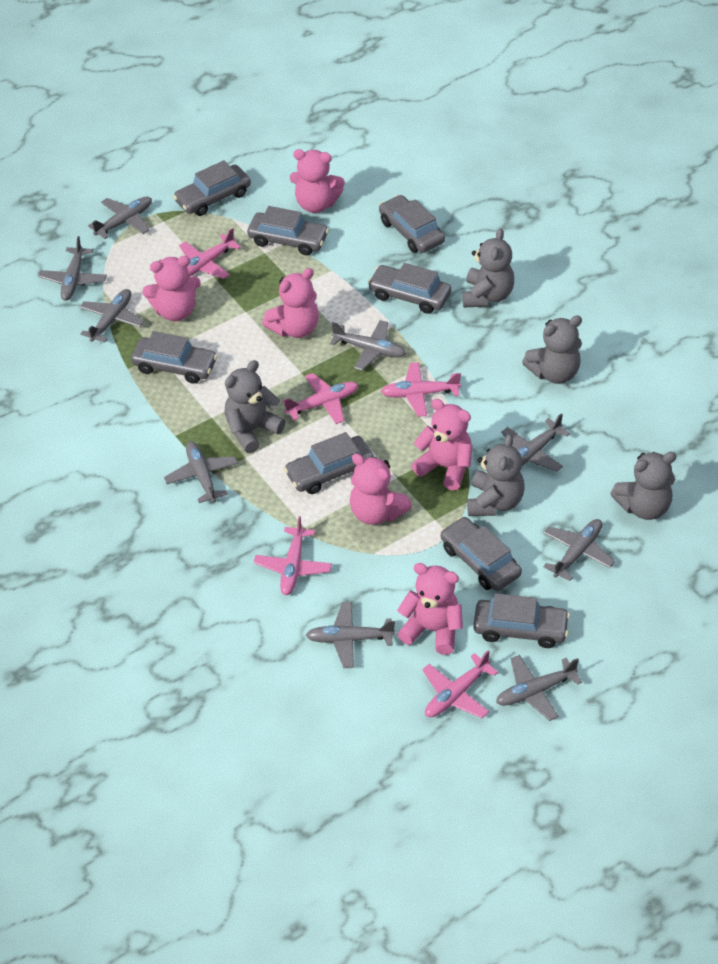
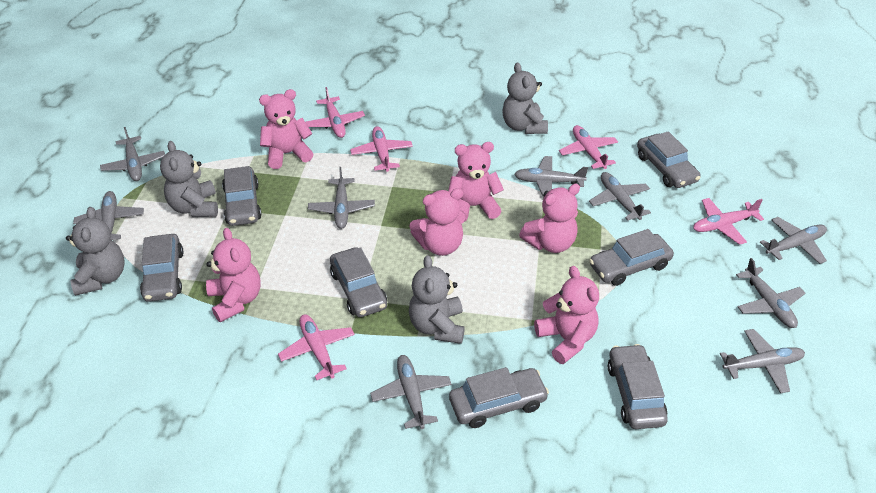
grey car: 8 -> 7
grey teddy bear: 5 -> 4

